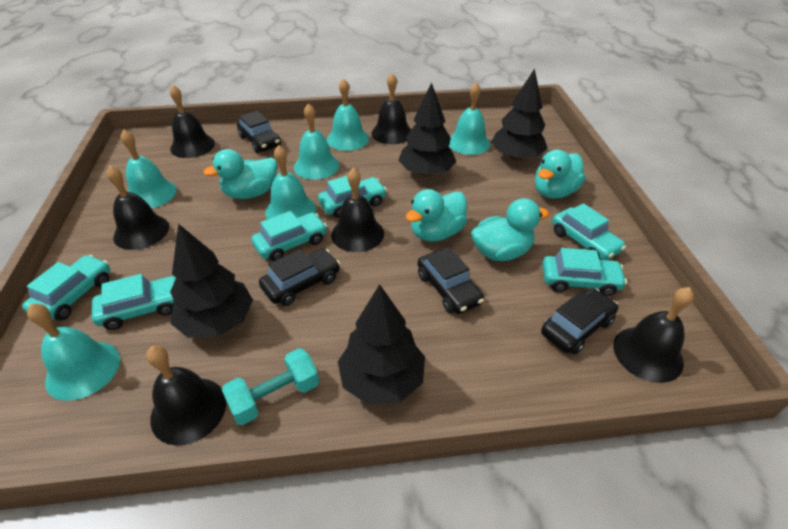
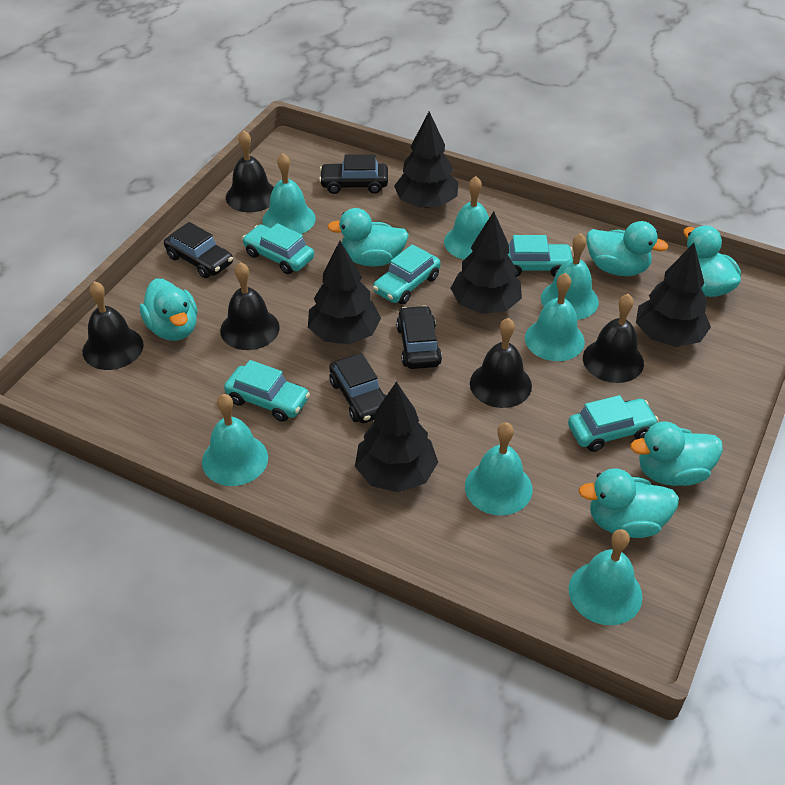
black bell: 6 -> 5
black tree: 4 -> 5
turquoise bell: 6 -> 7
turquoise car: 6 -> 5
turquoise duck: 4 -> 6
turquoise dumbbell: 1 -> 0

